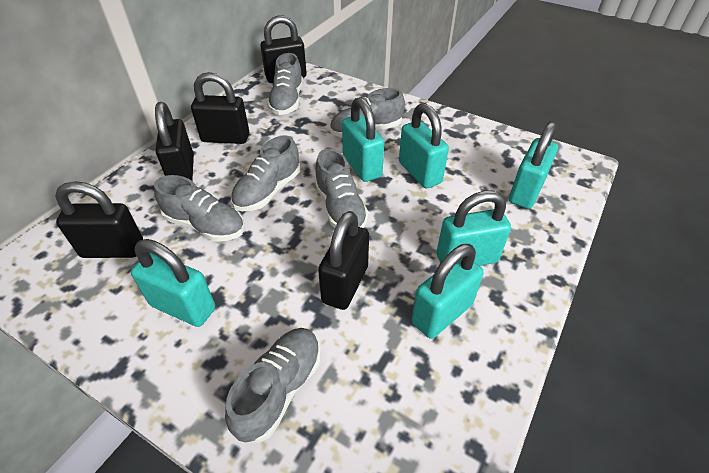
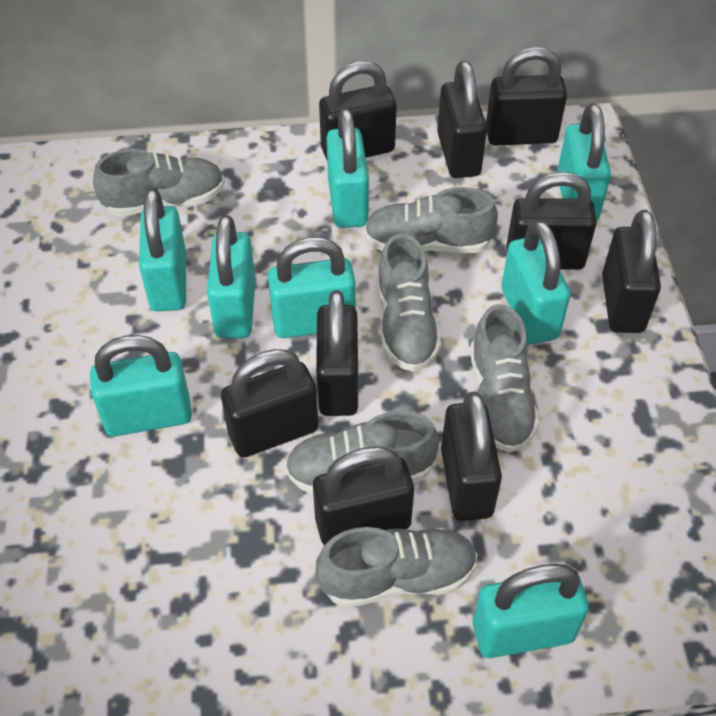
black padlock: 5 -> 9
turquoise padlock: 6 -> 8

